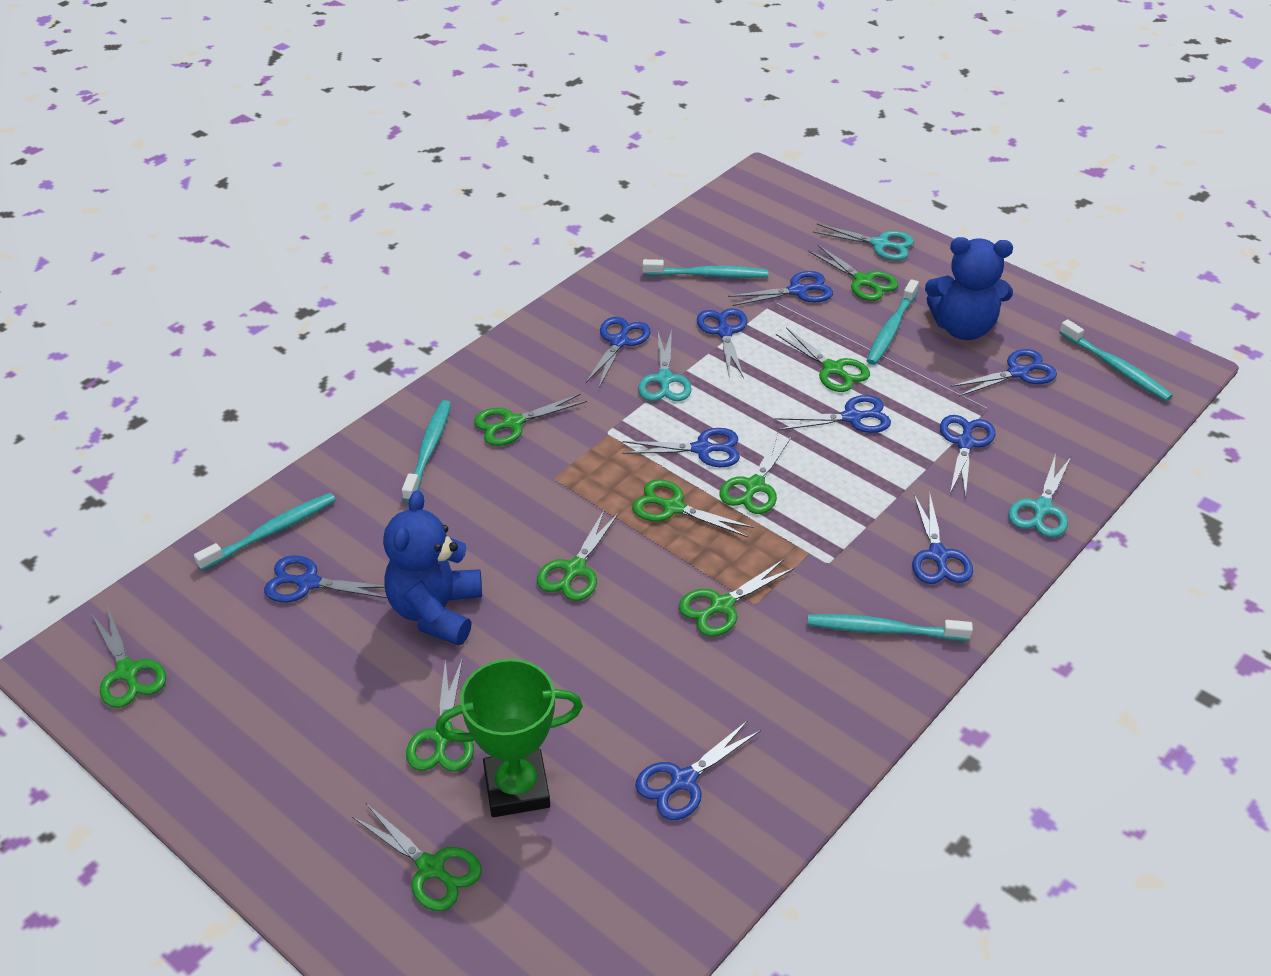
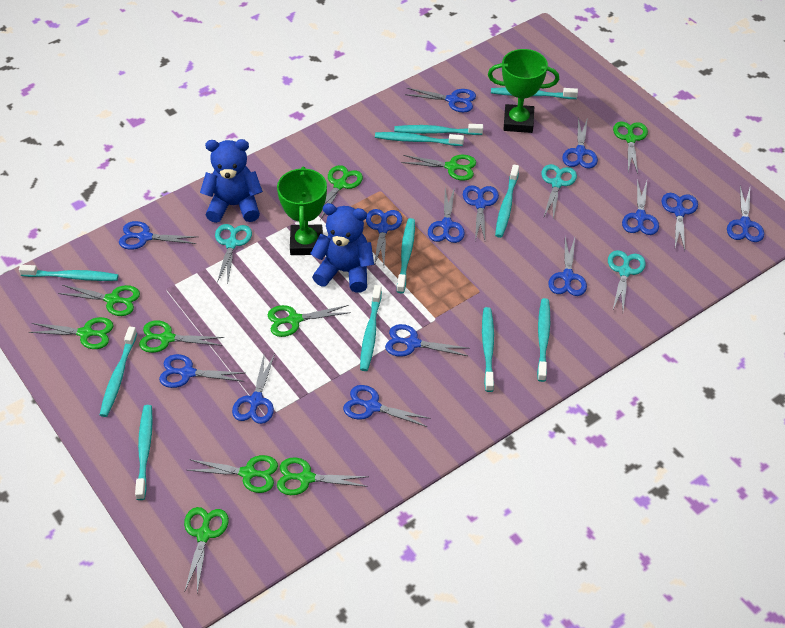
blue scissors: 10 -> 14
green trophy: 1 -> 2
turquoise toothbrush: 6 -> 11

